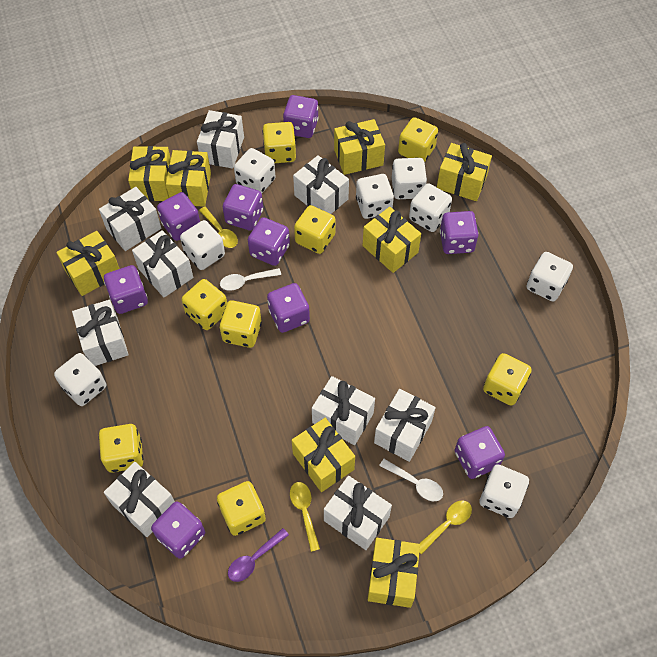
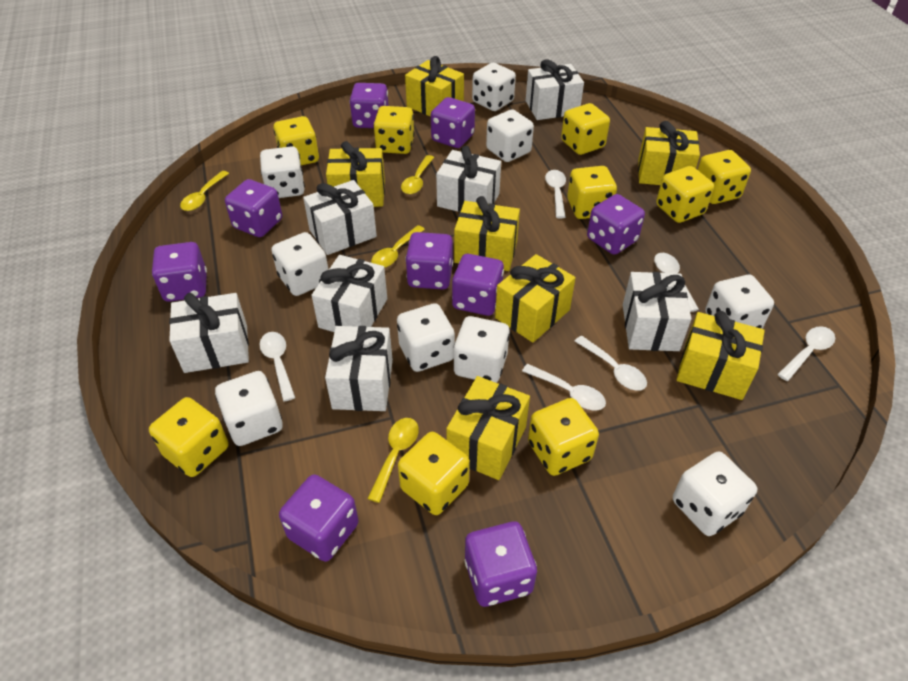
purple spoon: 1 -> 0
white dice: 8 -> 9
white gift: 9 -> 7
white spoon: 2 -> 6
yellow dice: 8 -> 9
yellow gift: 8 -> 7
yellow spoon: 3 -> 4

